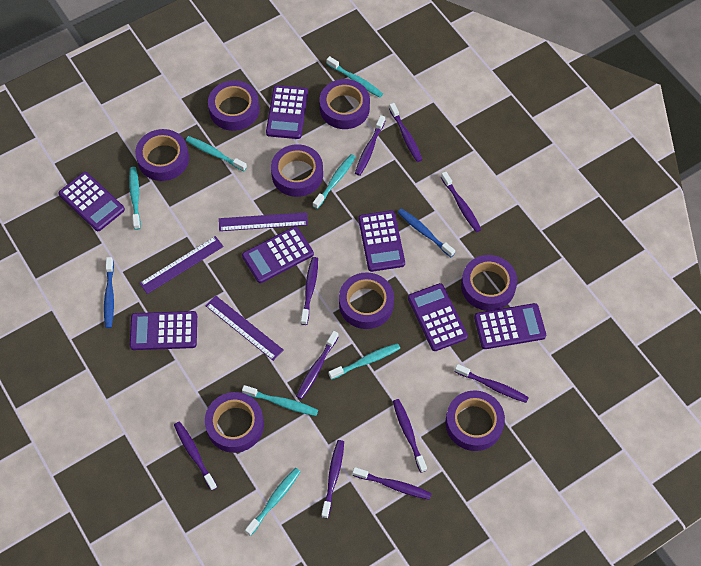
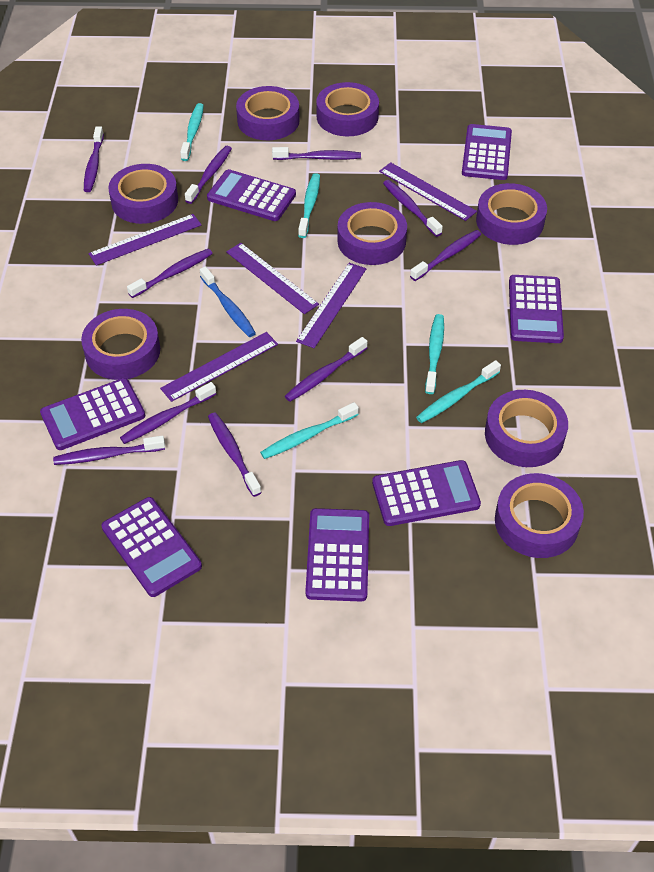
blue toothbrush: 2 -> 1
purple ruler: 3 -> 5
turquoise toothbrush: 7 -> 5

